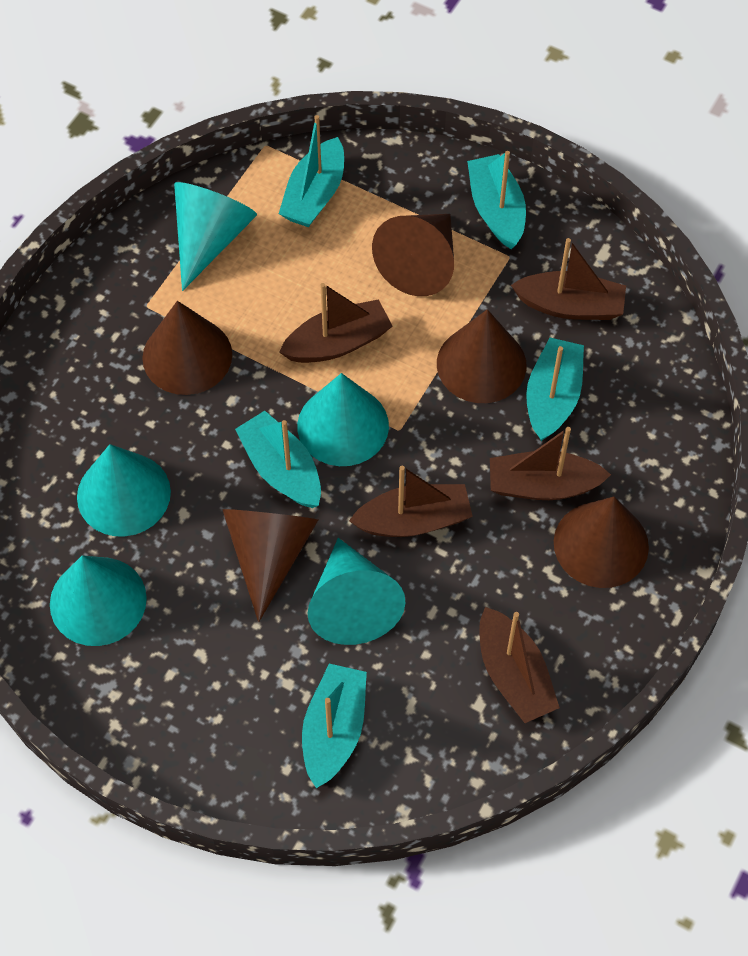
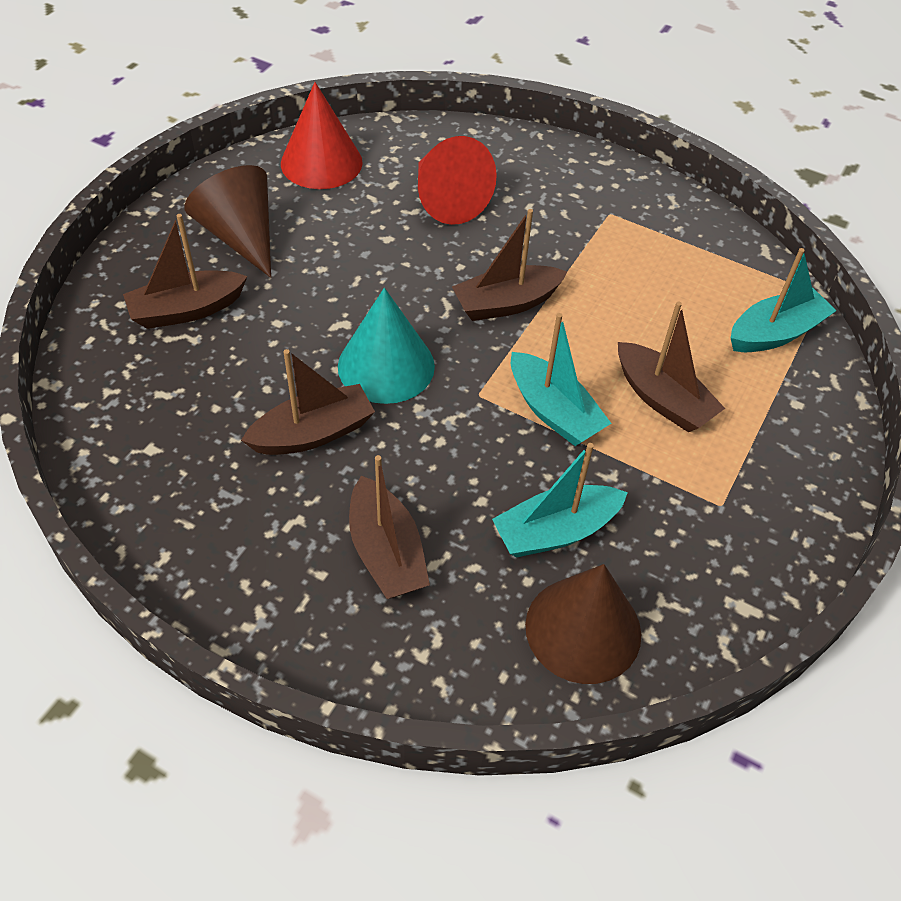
brown cone: 5 -> 2
red cone: 0 -> 2
turquoise boat: 5 -> 3
turquoise cone: 5 -> 1

